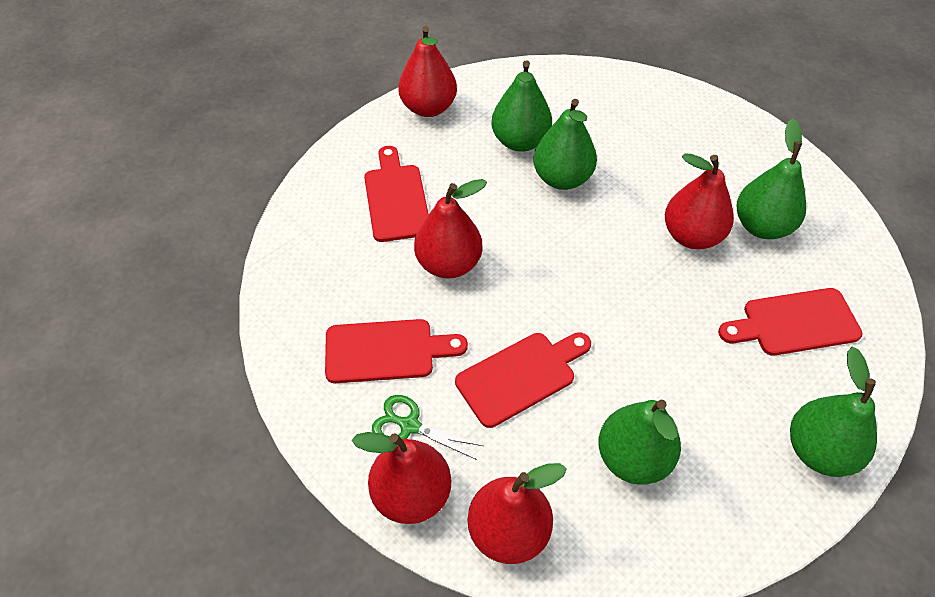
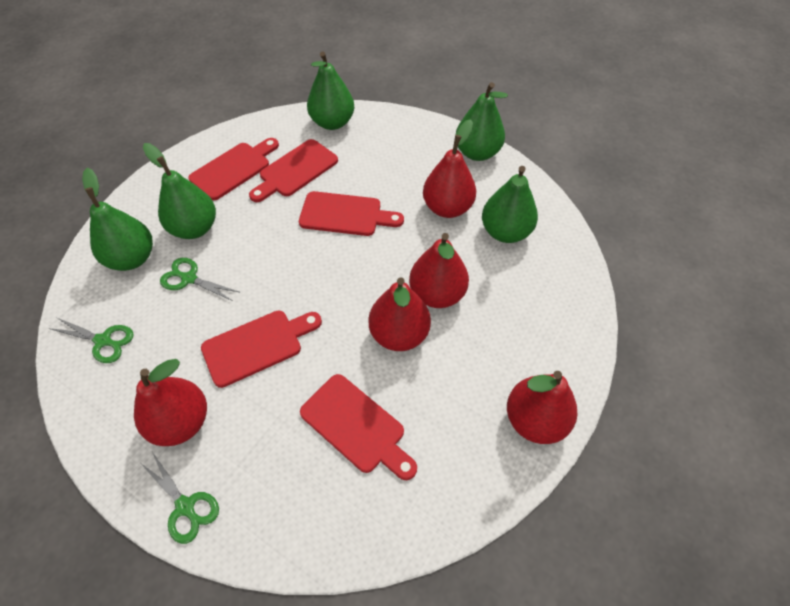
green scissors: 1 -> 3
red cutting board: 4 -> 5

